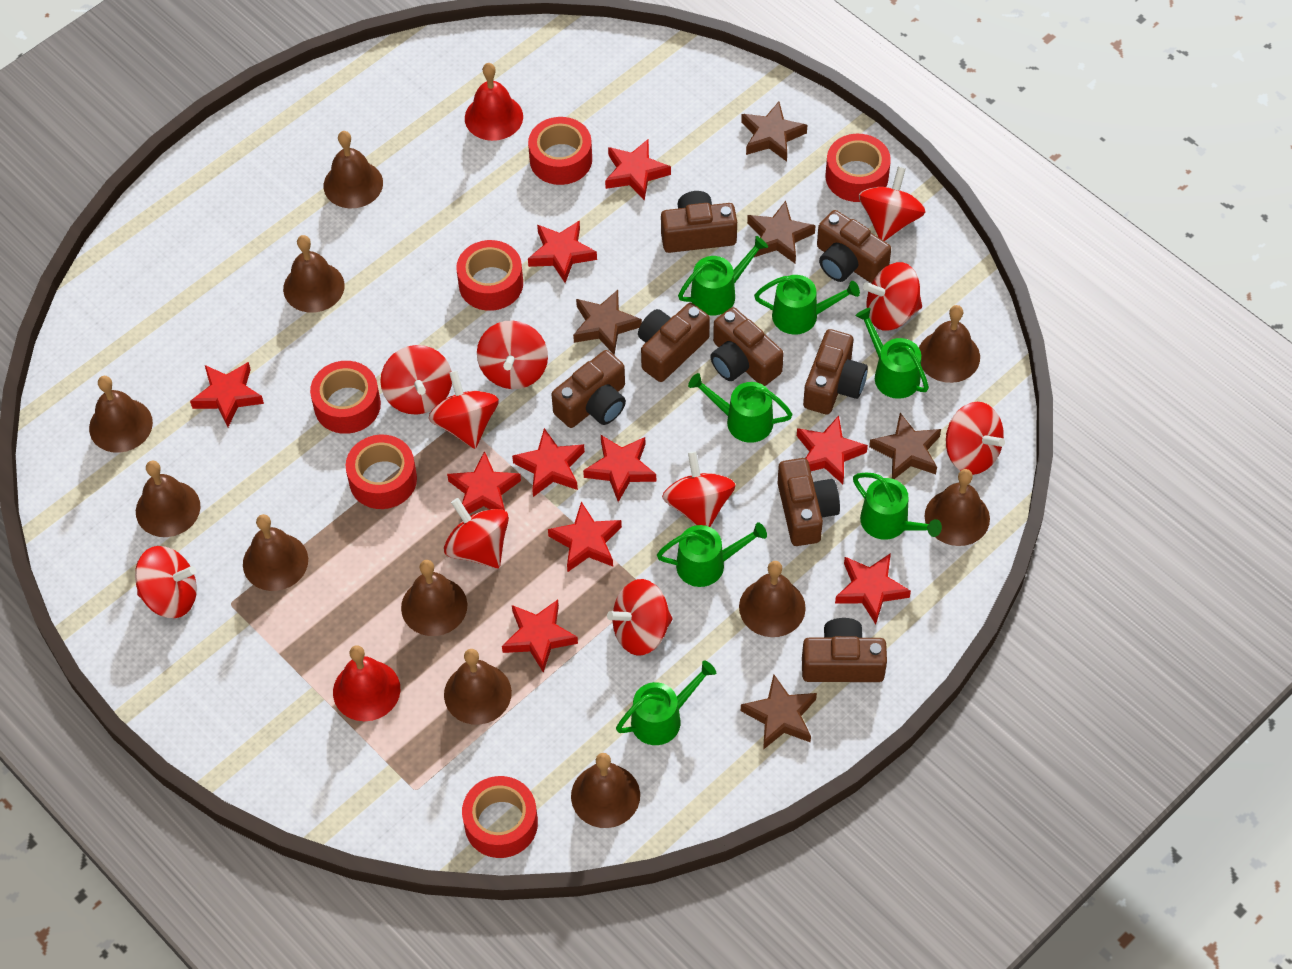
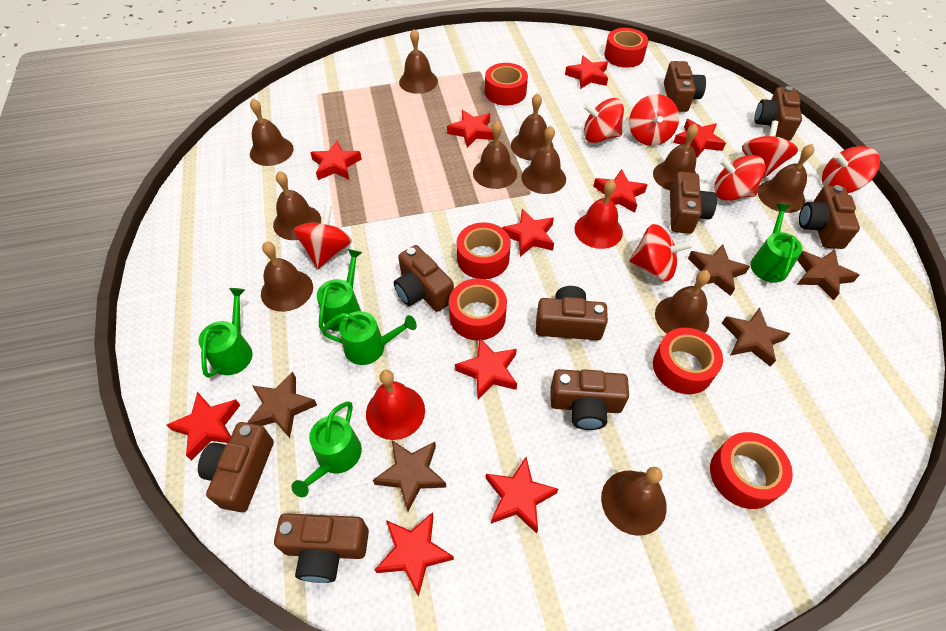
brown camera: 8 -> 9
green watering can: 7 -> 5
red spinning top: 10 -> 7

